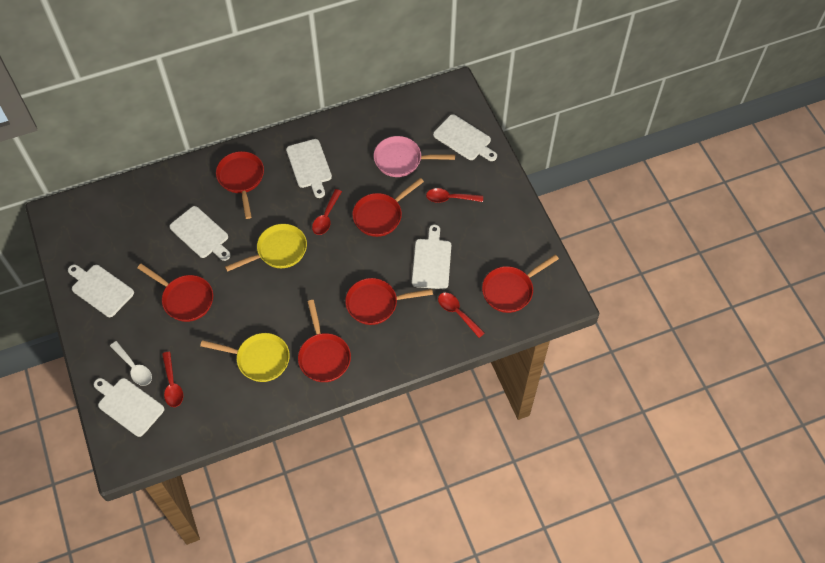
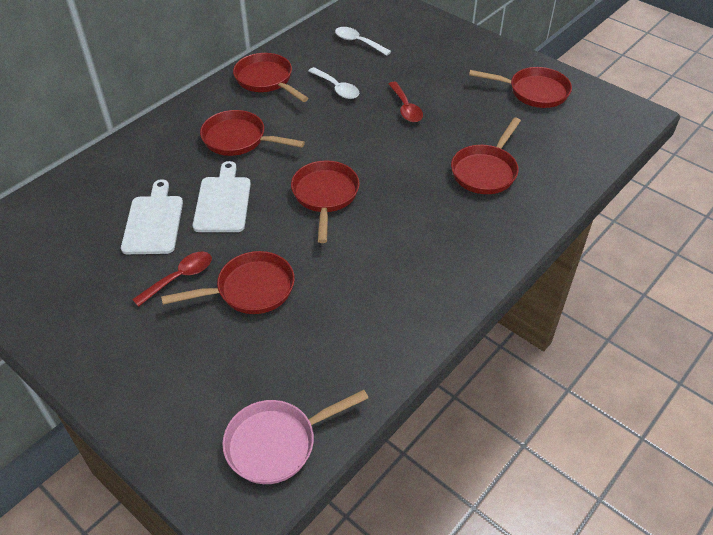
red spoon: 4 -> 2
white cutting board: 6 -> 2
white spoon: 1 -> 2
yellow pan: 2 -> 0

